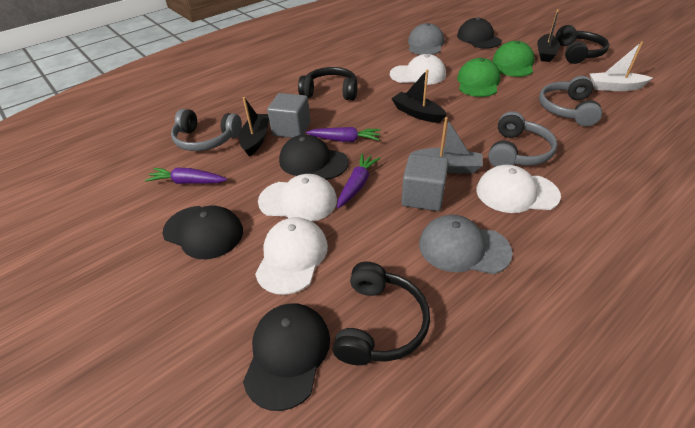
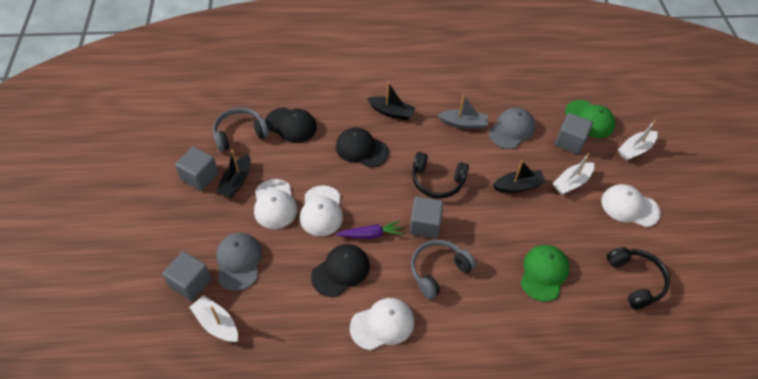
black cap: 4 -> 3
black headphones: 3 -> 2
grey cube: 2 -> 4
grey headphones: 3 -> 2
purple carrot: 3 -> 1
white boat: 1 -> 3

